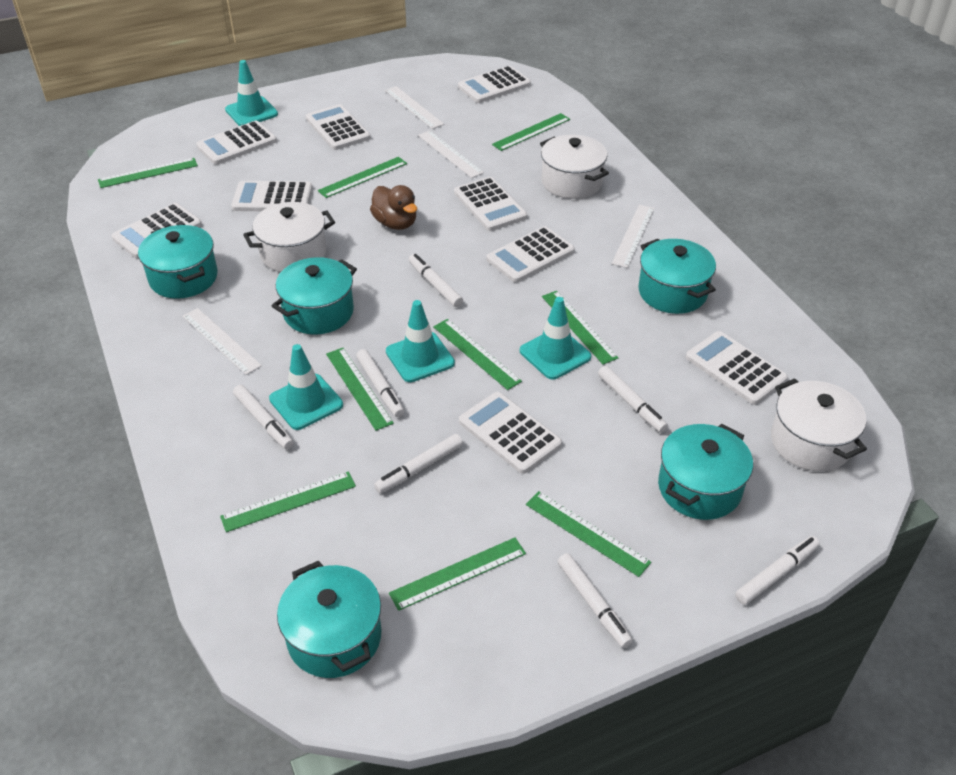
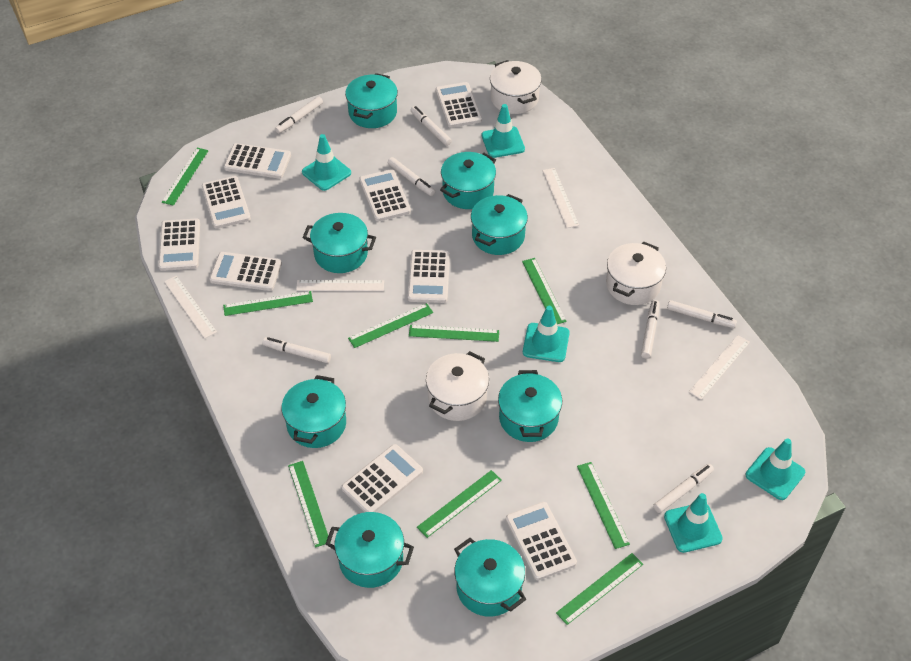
brown duck: 1 -> 0
turquoise pot: 5 -> 8
turquoise traffic cone: 4 -> 5

